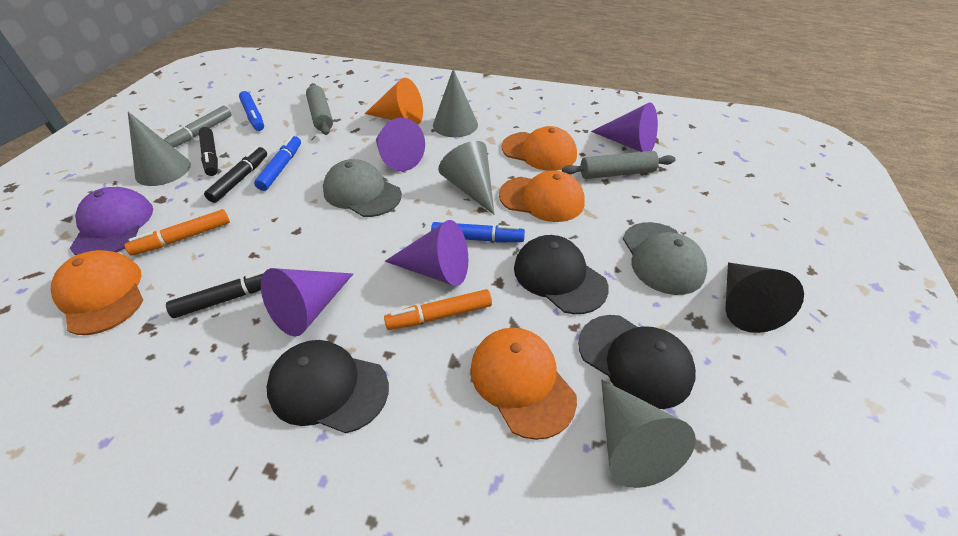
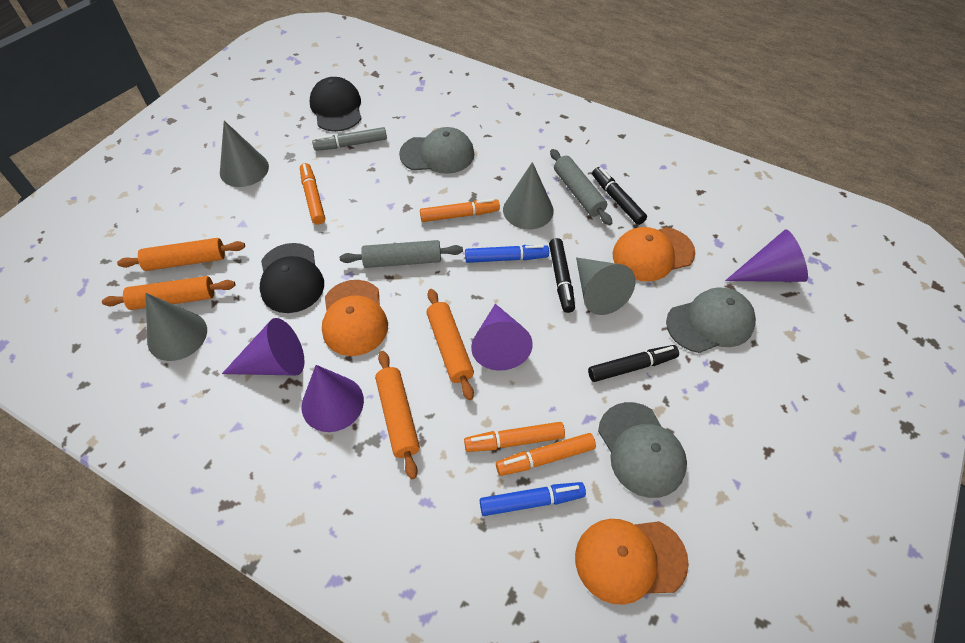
black cap: 3 -> 2
black cone: 1 -> 0
blue marker: 3 -> 2
grey cap: 2 -> 3
orange cap: 4 -> 3
orange cone: 1 -> 0
orange marker: 2 -> 4
orange rolling pin: 0 -> 4
purple cap: 1 -> 0

